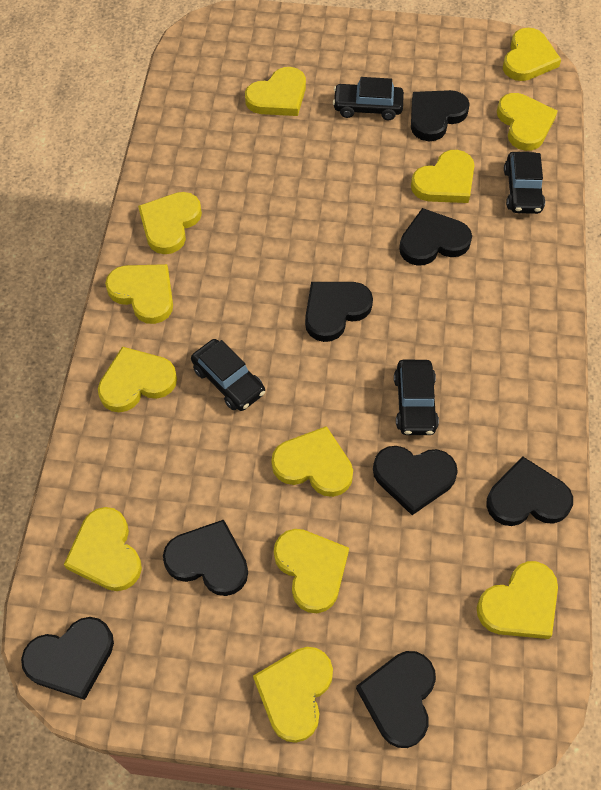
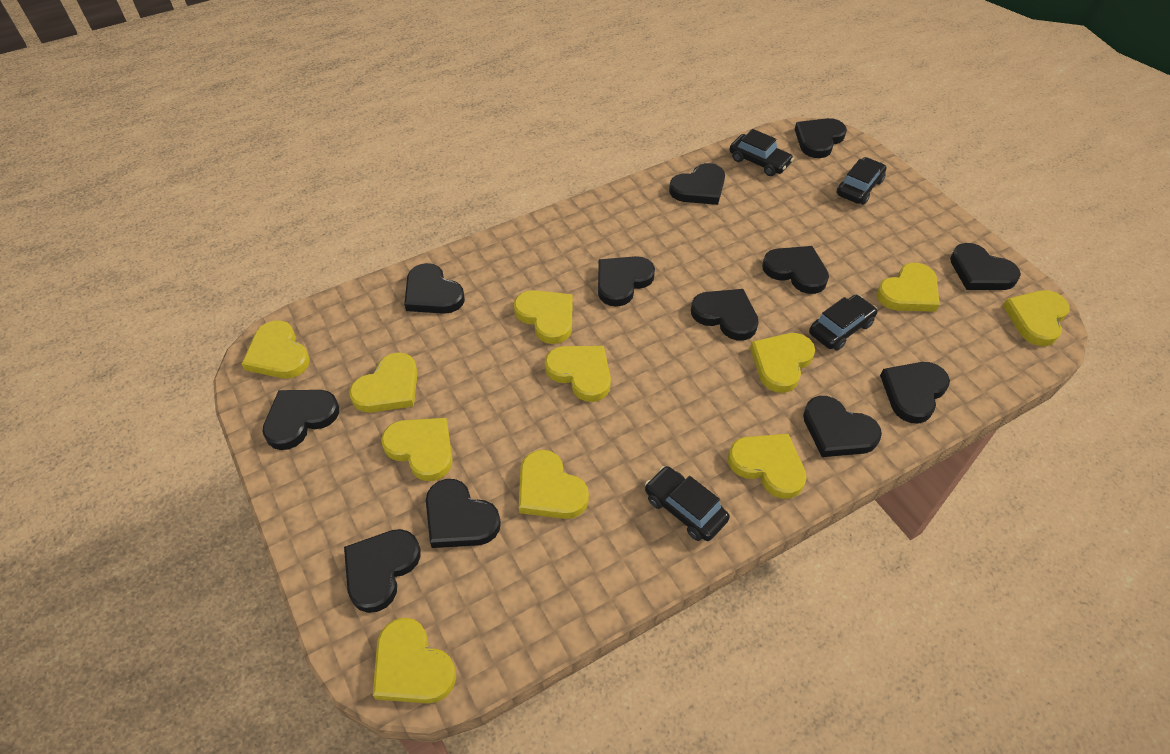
black heart: 8 -> 12
yellow heart: 12 -> 11

